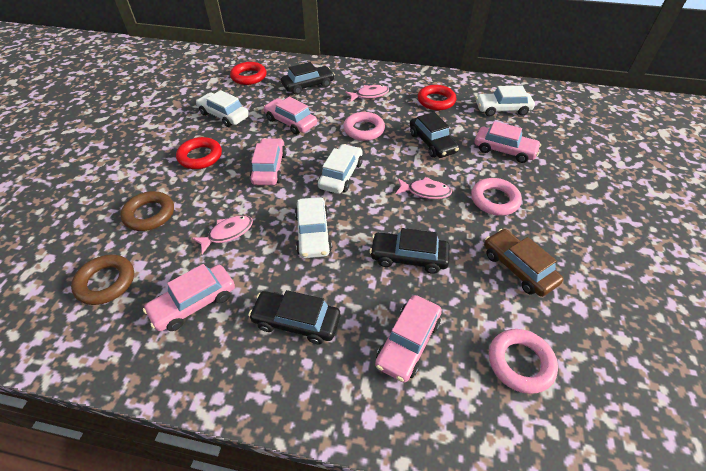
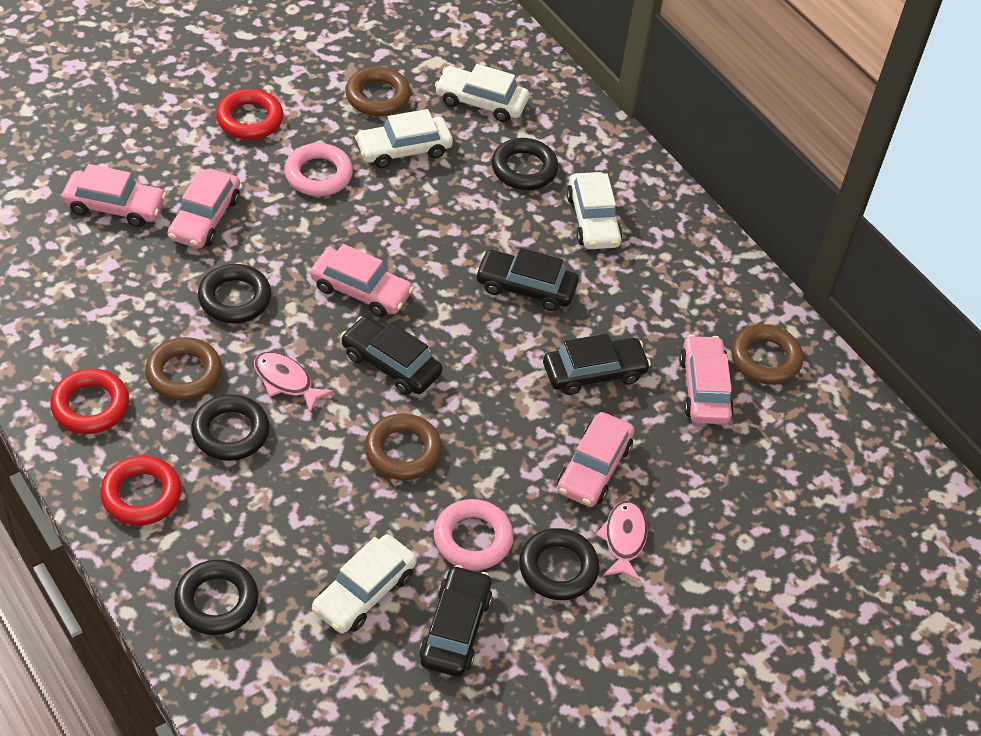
black ring: 0 -> 5
brown car: 1 -> 0
brown ring: 2 -> 4
pink fish: 3 -> 2
pink ring: 3 -> 2

